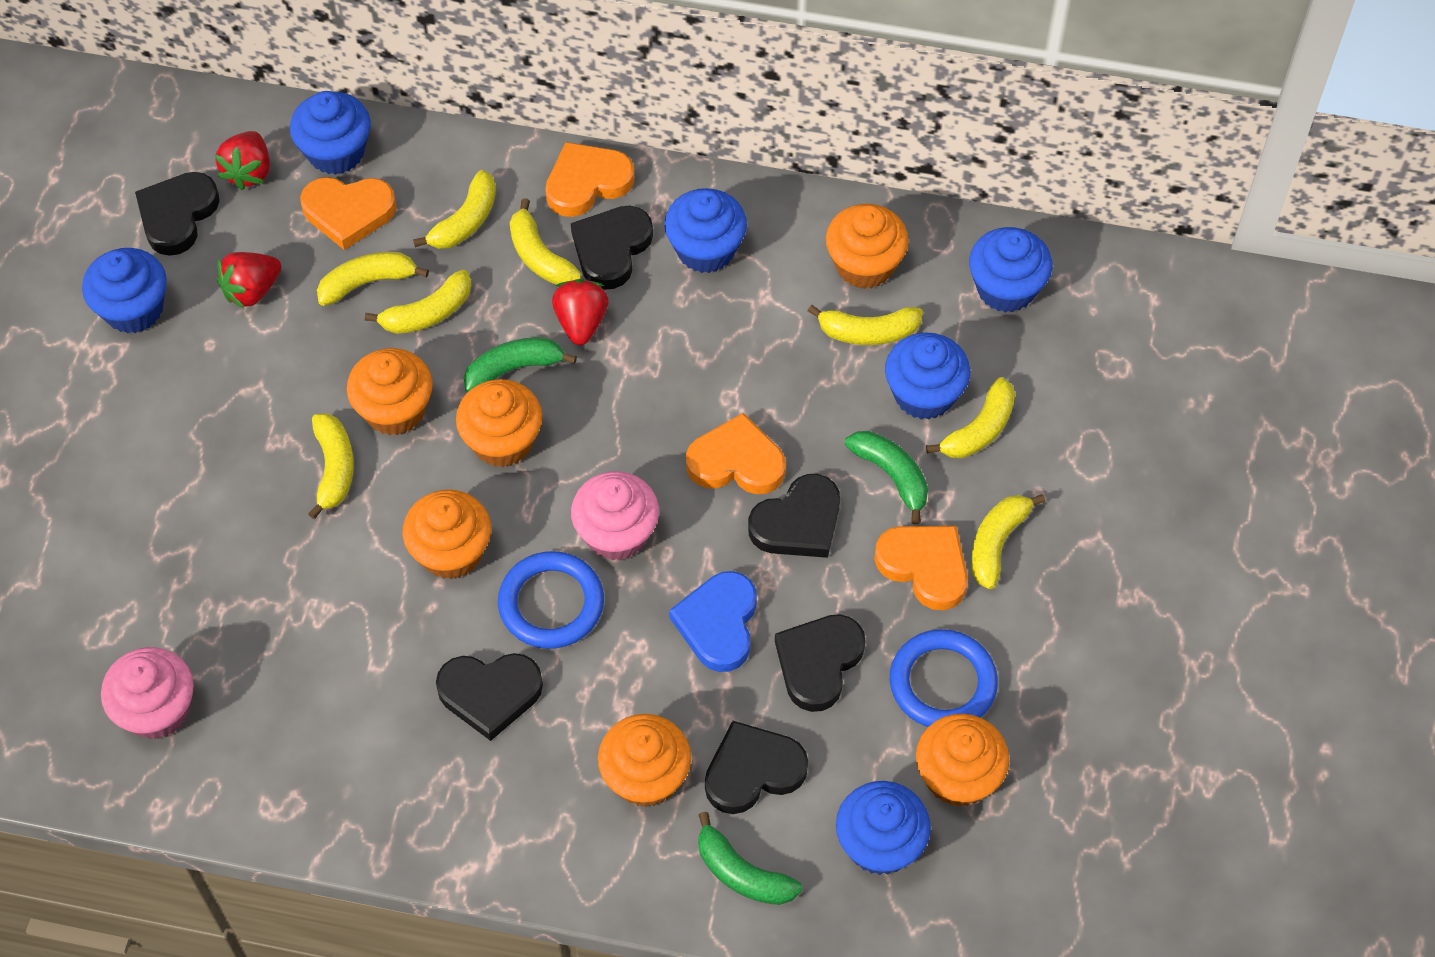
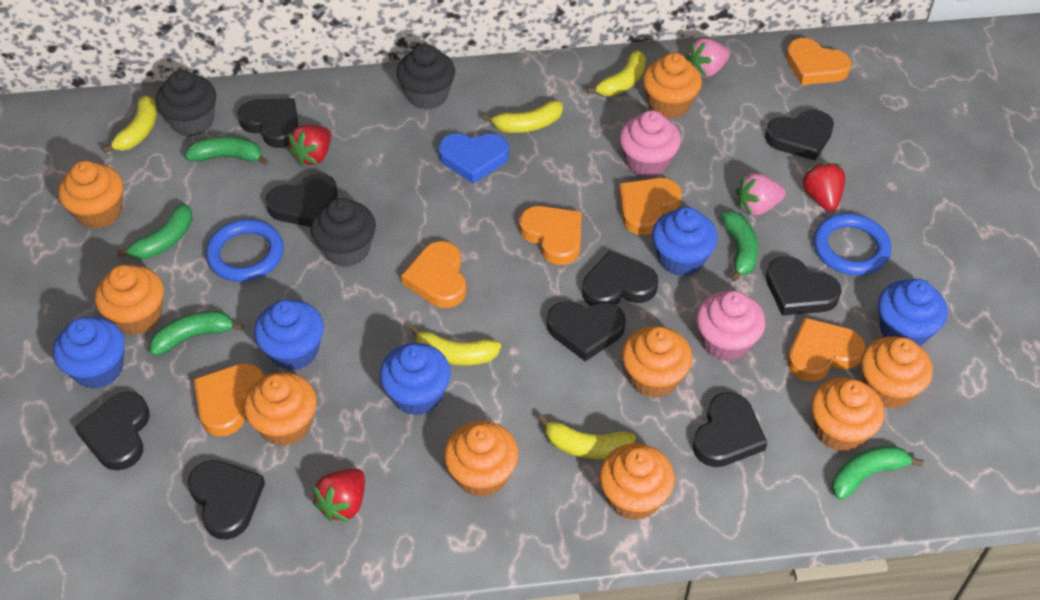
black cupcake: 0 -> 3
black heart: 6 -> 9
blue cupcake: 6 -> 5
green banana: 3 -> 5
orange cupcake: 6 -> 9
orange heart: 4 -> 6
pink strawberry: 0 -> 2
yellow banana: 8 -> 5

